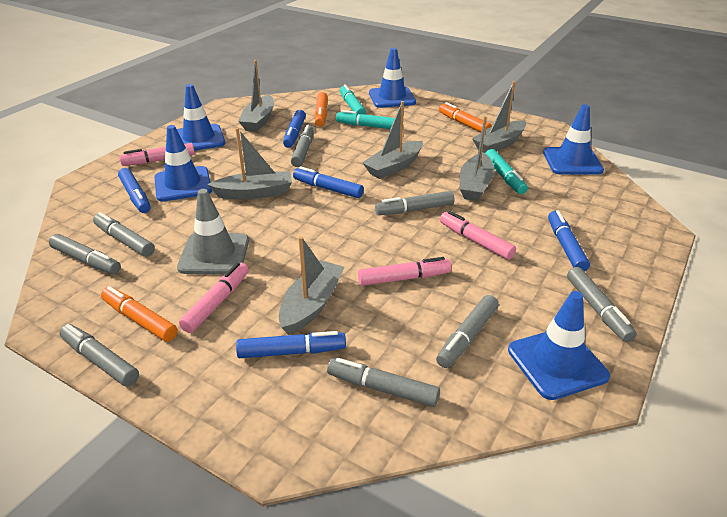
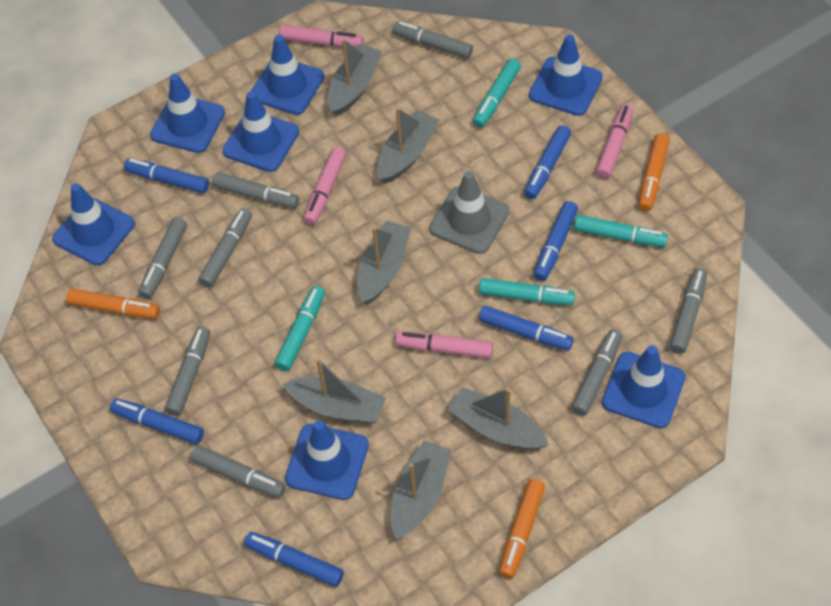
blue marker: 5 -> 6
blue traffic cone: 5 -> 7
turquoise marker: 3 -> 4

